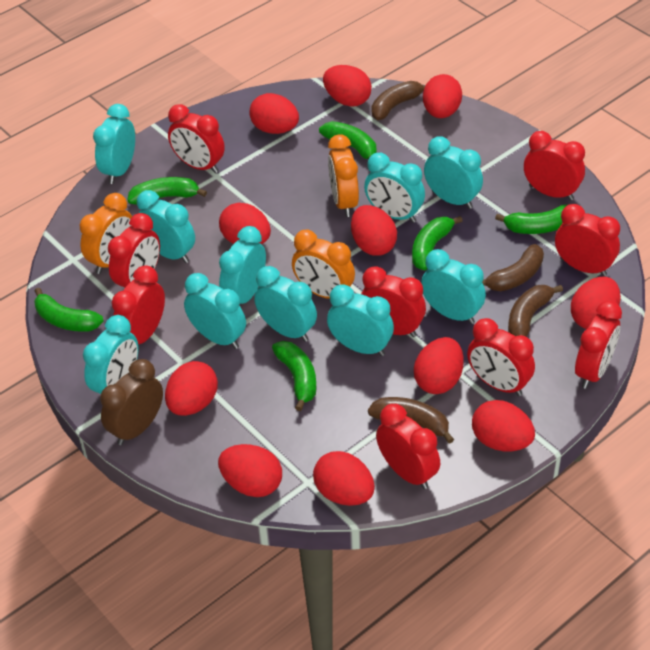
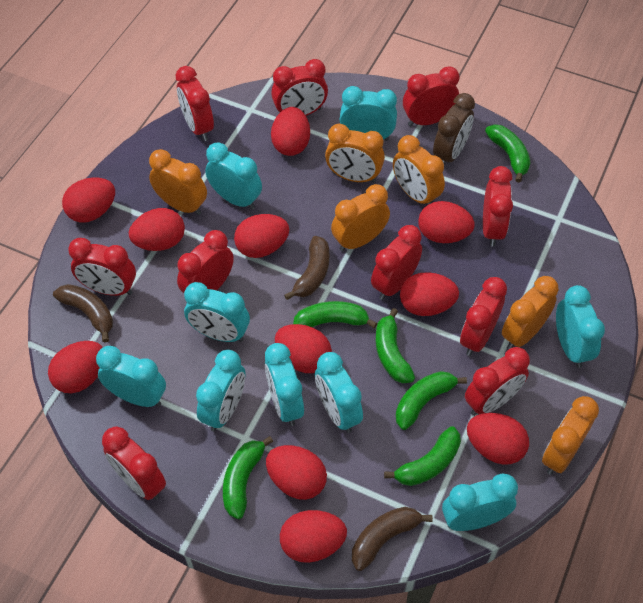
brown banana: 4 -> 3
orange clock: 3 -> 6
red clock: 9 -> 10
turquoise clock: 10 -> 9

